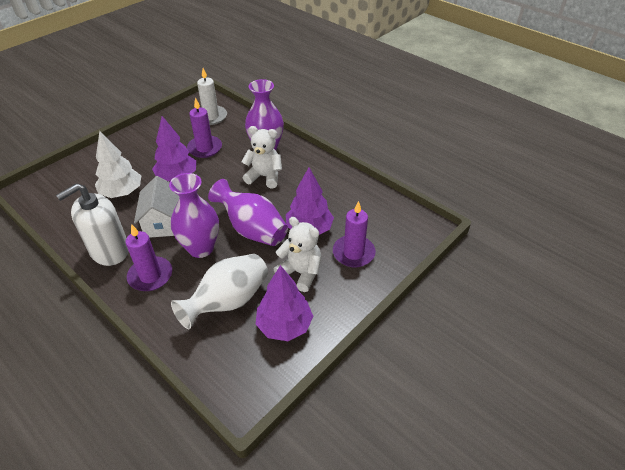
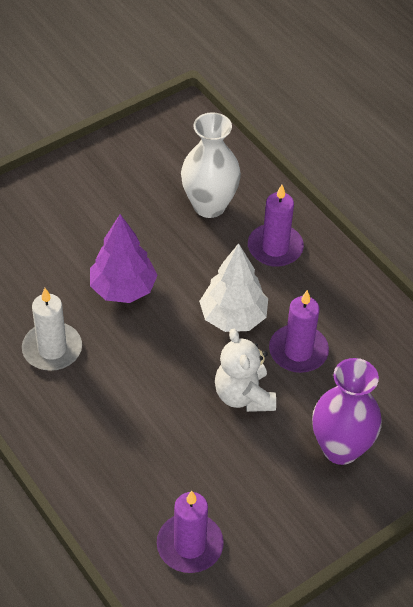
purple tree: 3 -> 1
purple vase: 3 -> 1
white house: 1 -> 0
white soap dispenser: 1 -> 0
white teddy bear: 2 -> 1

